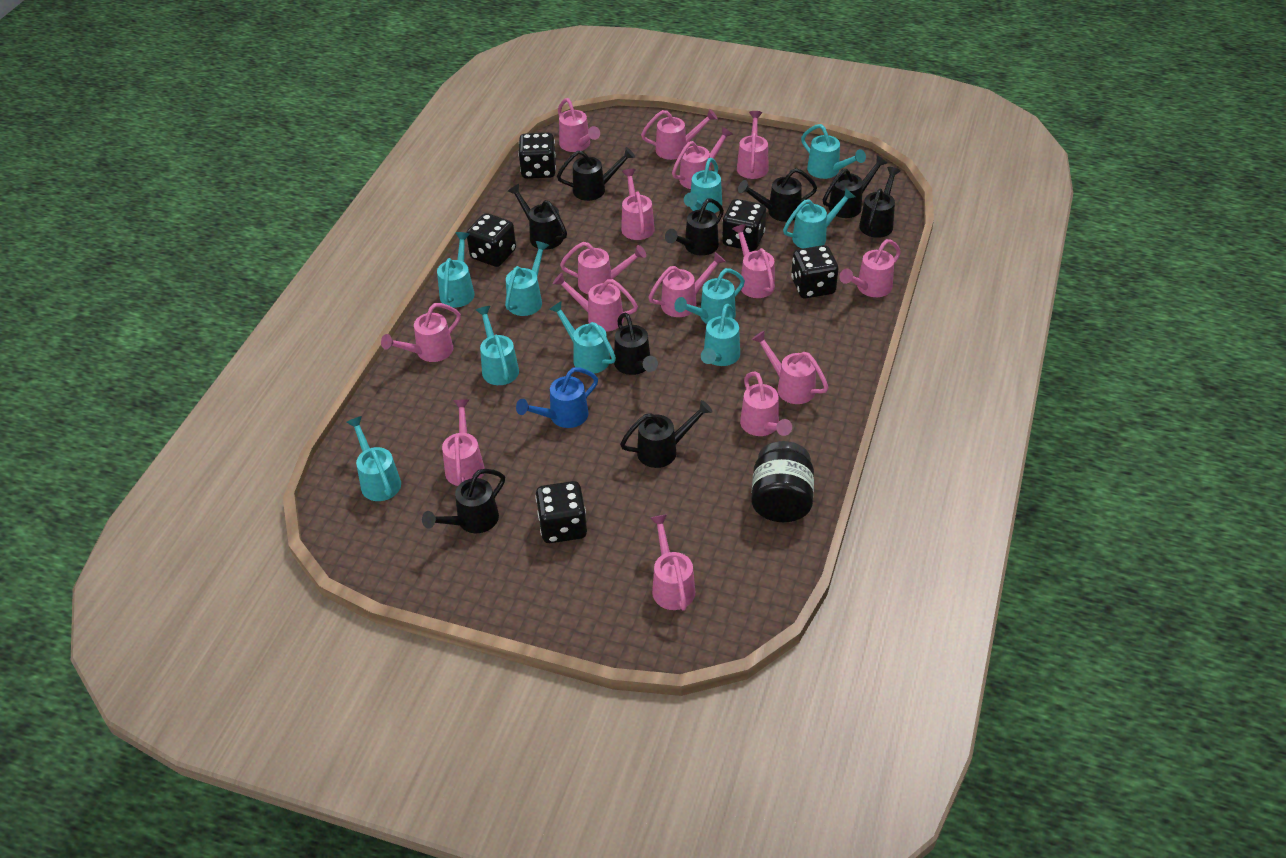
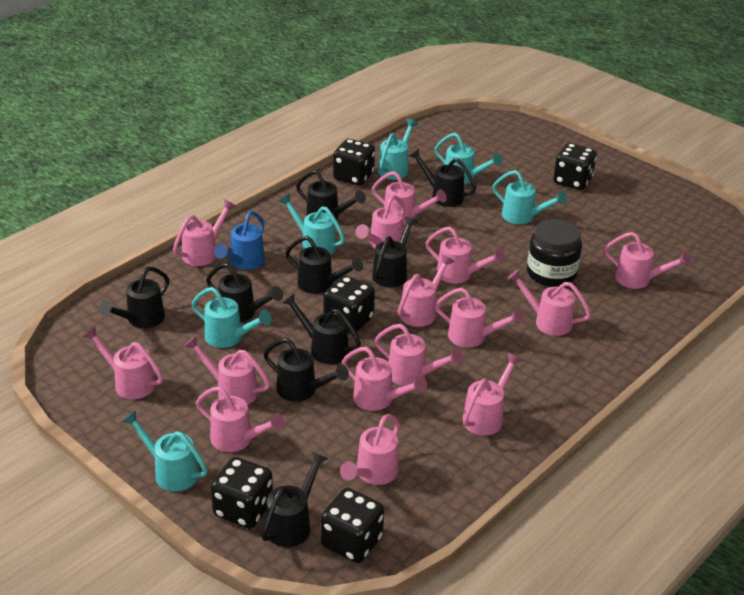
turquoise watering can: 10 -> 6

